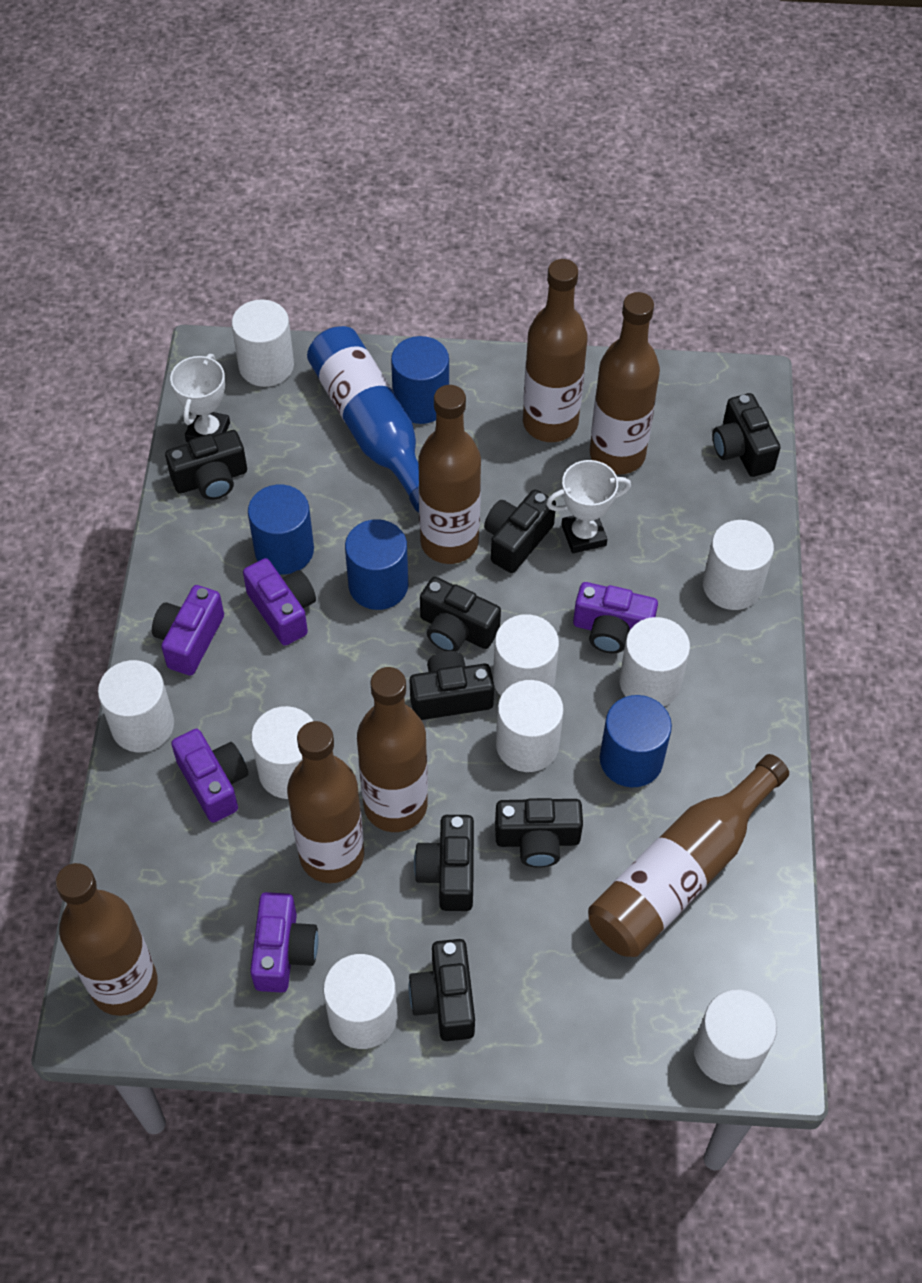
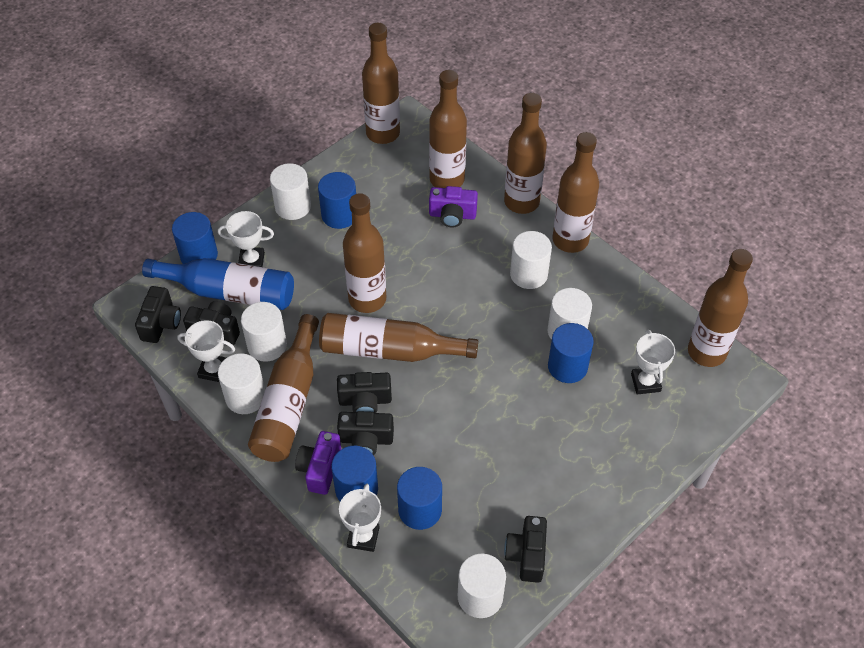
black camera: 8 -> 5
blue cylinder: 4 -> 5
brown bottle: 7 -> 8
purple camera: 5 -> 2
white cylinder: 9 -> 6
white trophy: 2 -> 4

